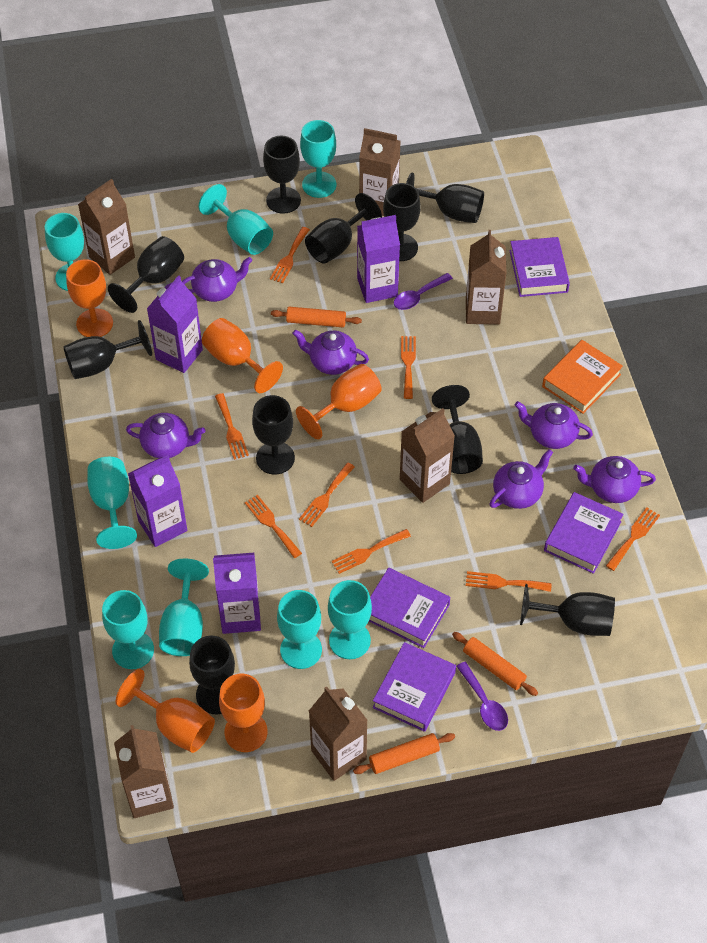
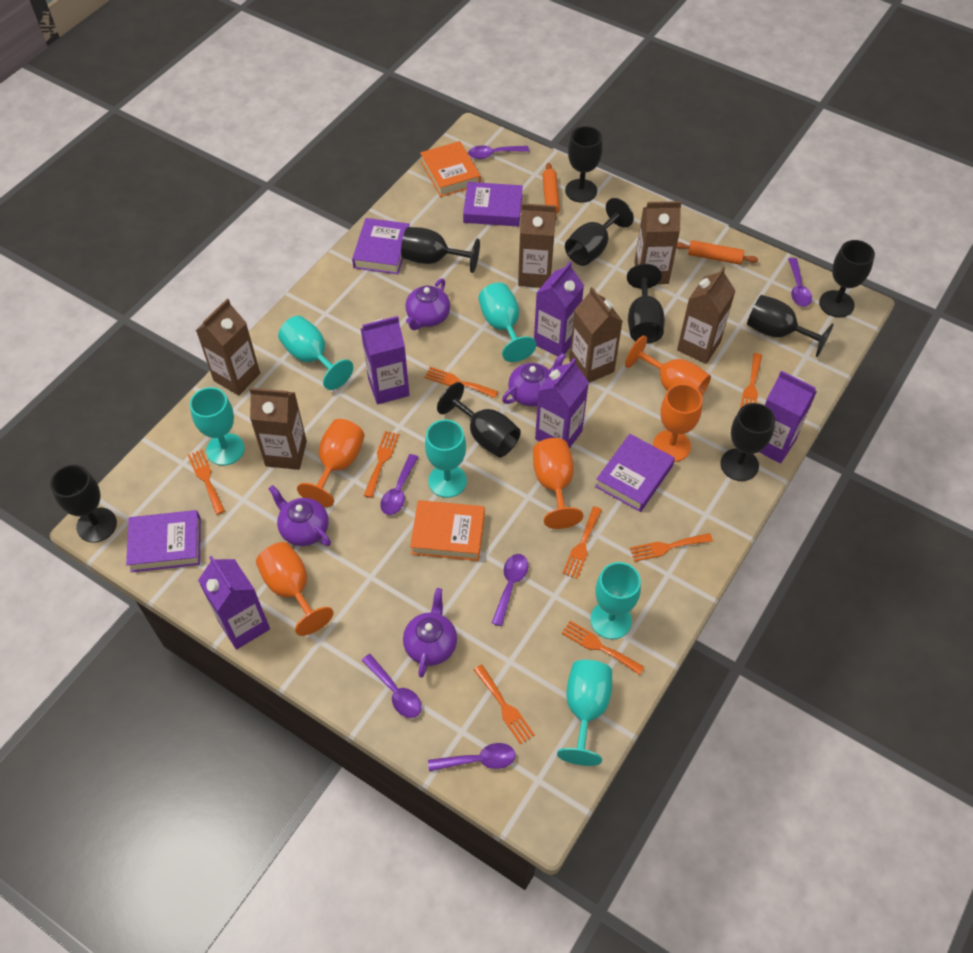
black goblet: 10 -> 9
orange book: 1 -> 2
orange rolling pin: 3 -> 2
purple carton: 4 -> 5
purple spoon: 2 -> 6
purple teapot: 6 -> 4
turquoise goblet: 8 -> 6

